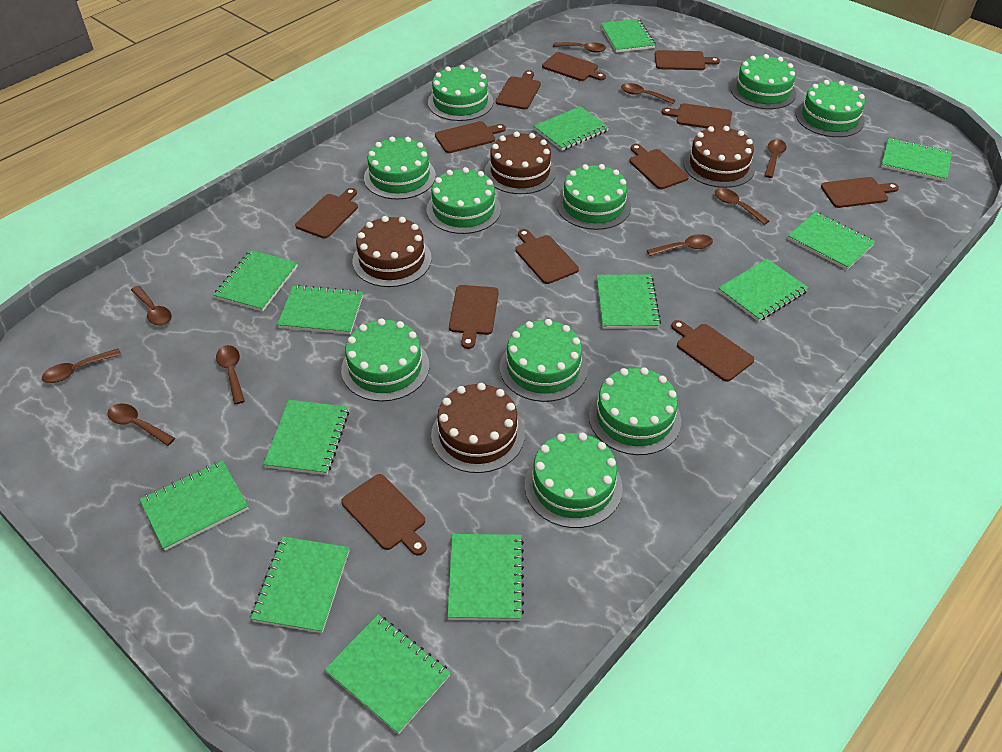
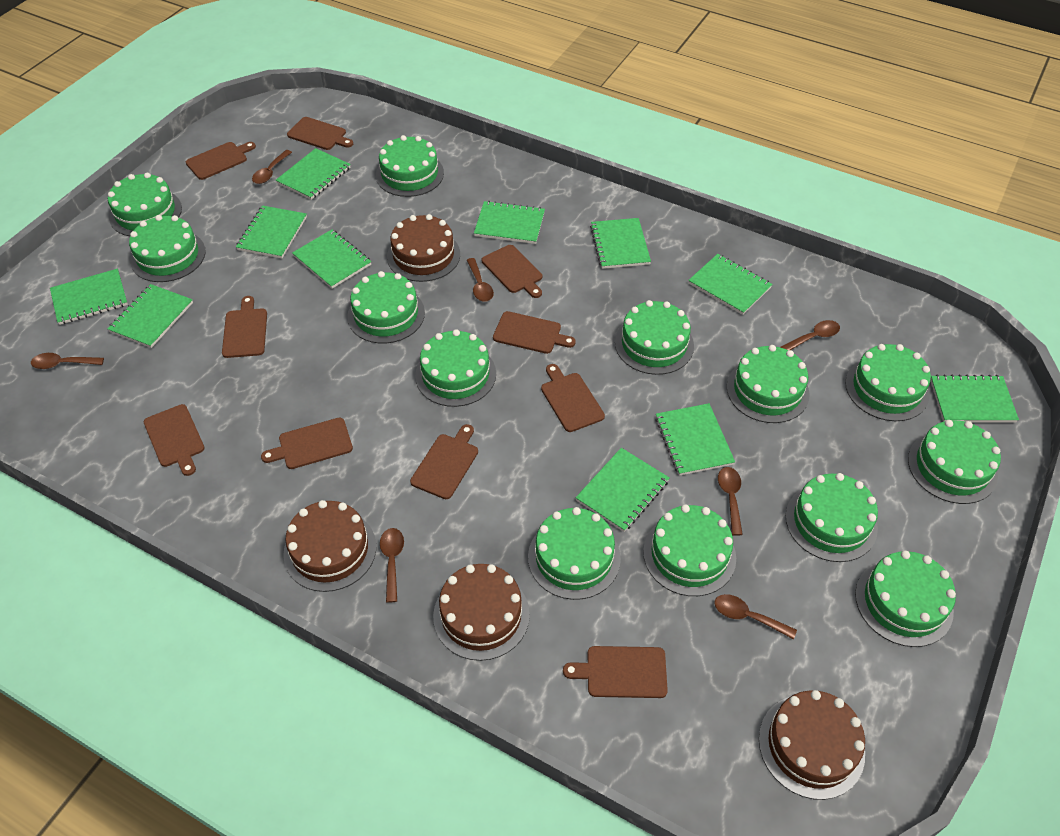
brown cutting board: 12 -> 10
brown spoon: 9 -> 7
green cake: 10 -> 13
green notebook: 13 -> 11

